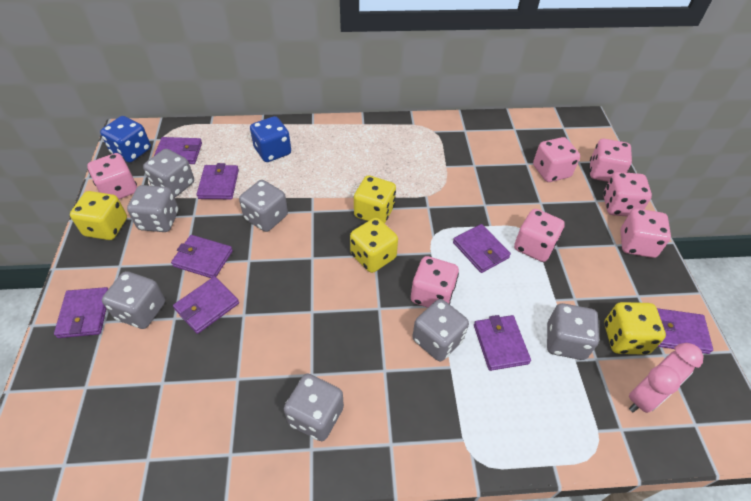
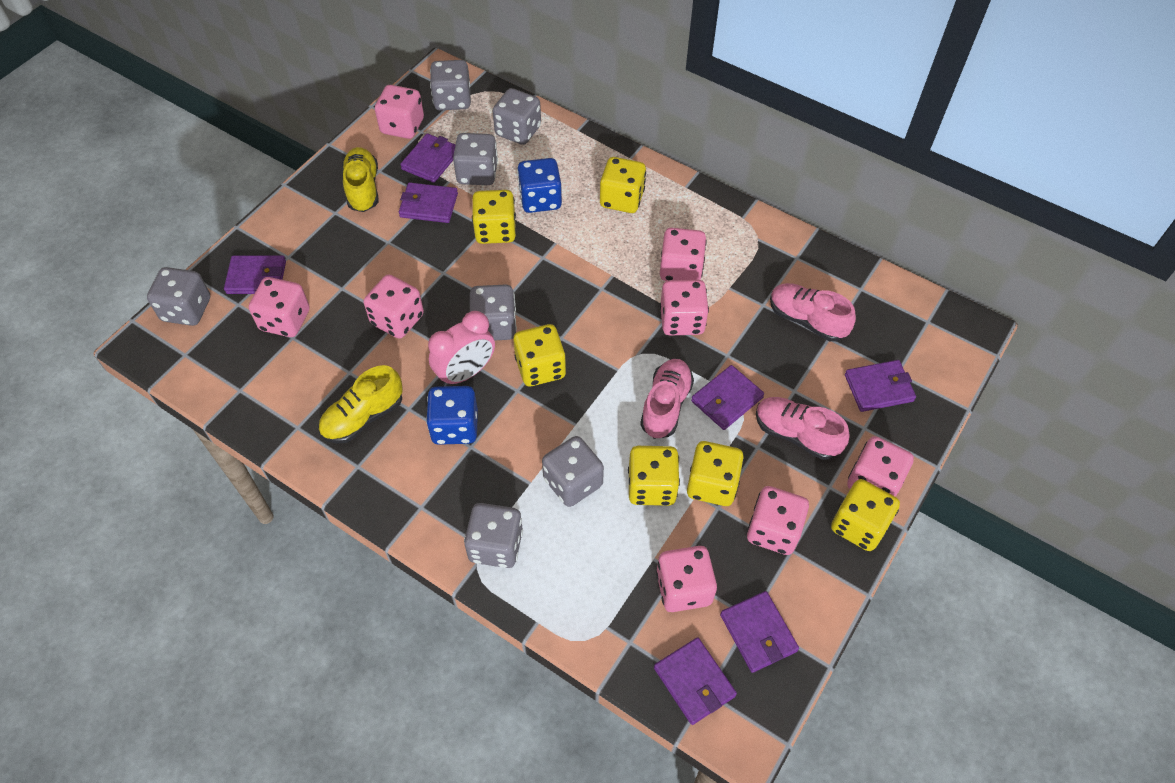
pink dice: 7 -> 8
pink shoe: 0 -> 3
purple wallet: 8 -> 7
yellow dice: 4 -> 6
yellow shoe: 0 -> 2

